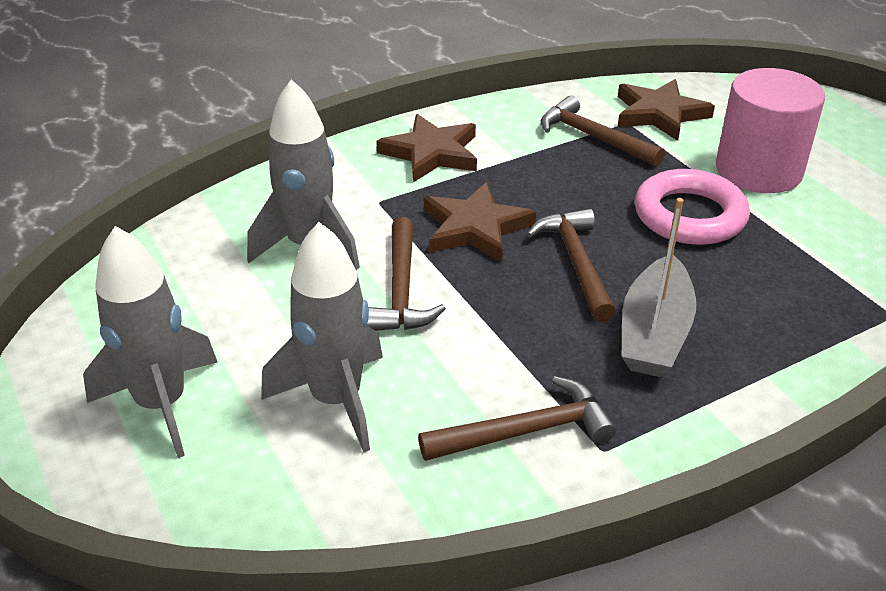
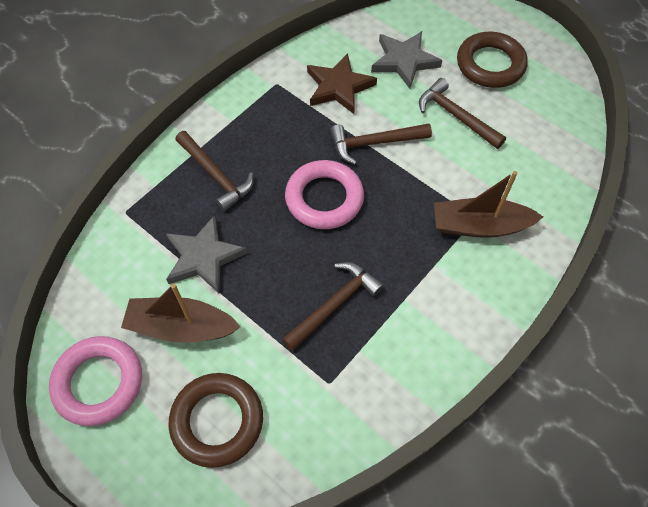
brown boat: 0 -> 2
brown ring: 0 -> 2
brown star: 3 -> 1
grey boat: 1 -> 0
grey rocket: 3 -> 0
grey star: 0 -> 2
pink cylinder: 1 -> 0
pink ring: 1 -> 2

